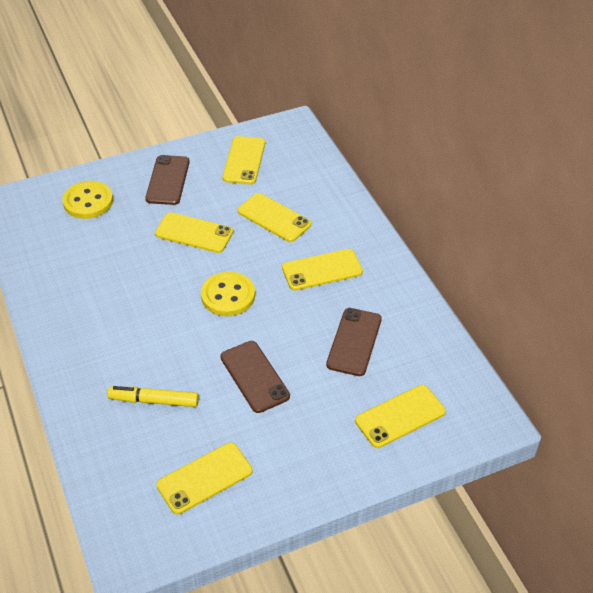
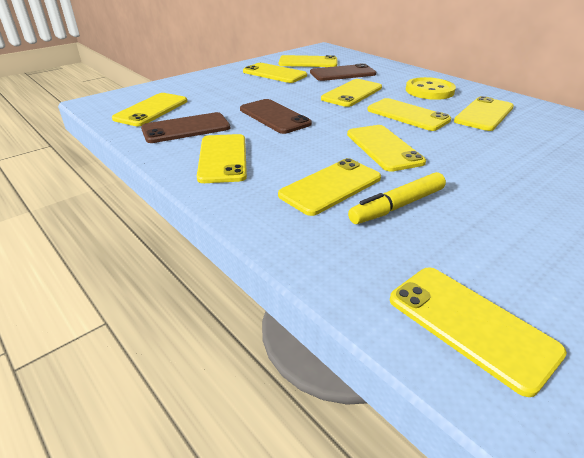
yellow button: 2 -> 1
yellow phone: 6 -> 10

